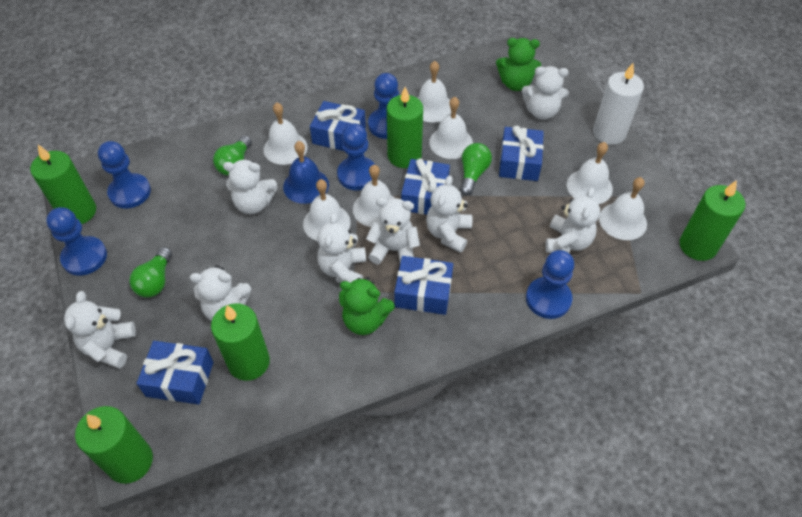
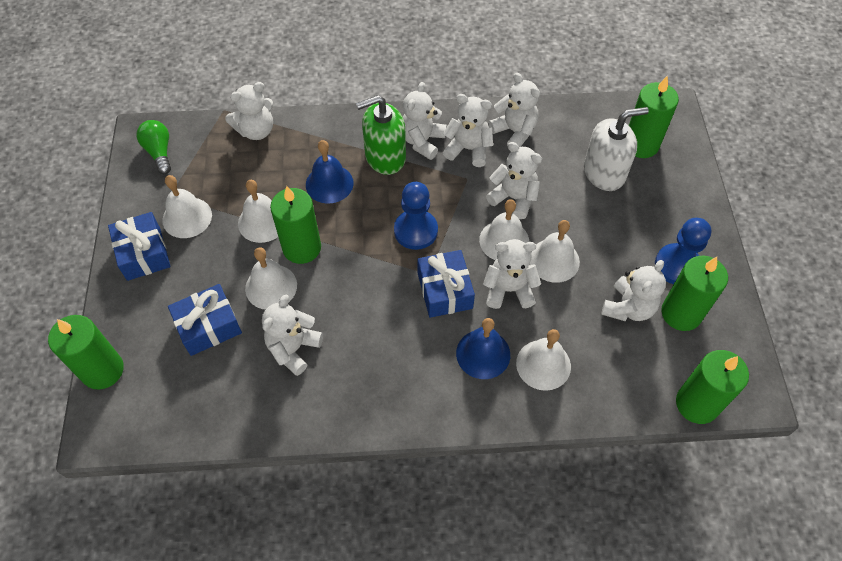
blue bell: 1 -> 2
blue gift: 5 -> 3
blue pawn: 5 -> 2
green light bulb: 3 -> 1
green soap dispenser: 0 -> 1
green teddy bear: 2 -> 0
white bell: 7 -> 6
white candle: 1 -> 0
white soap dispenser: 0 -> 1

